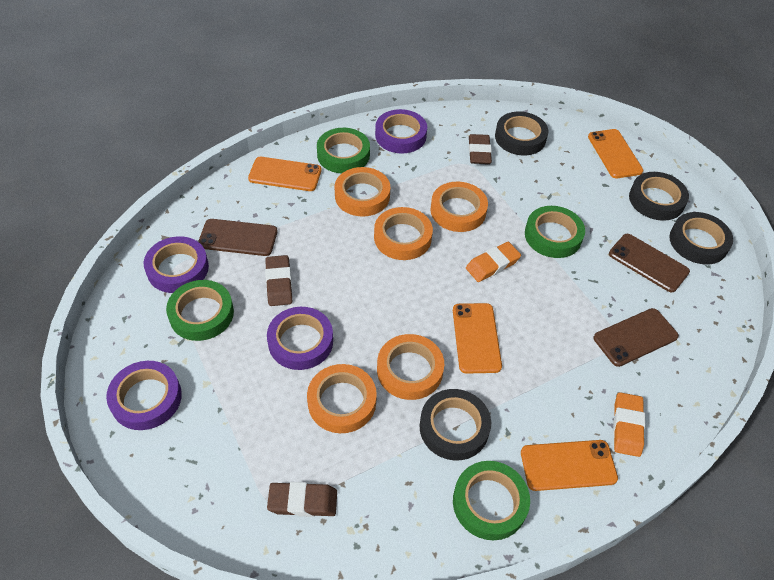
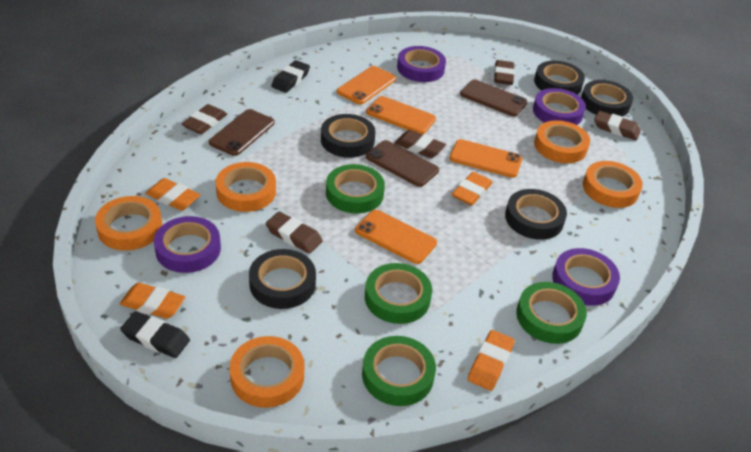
black eraser: 0 -> 2
black tape: 4 -> 5
brown eraser: 3 -> 5
orange eraser: 2 -> 4

